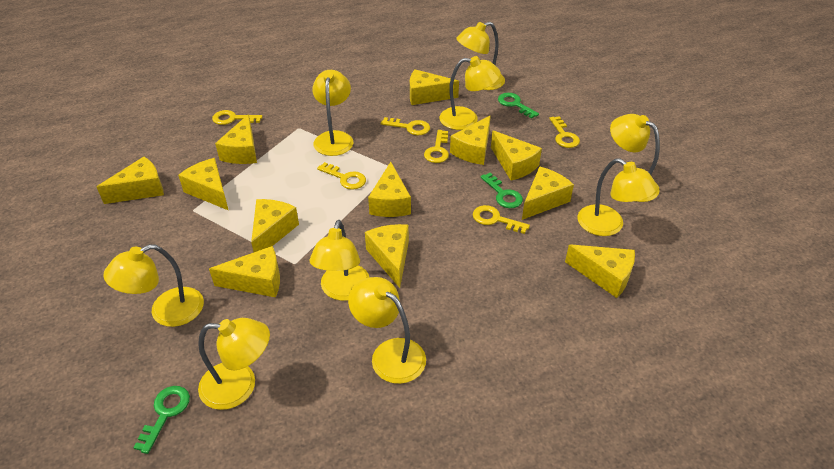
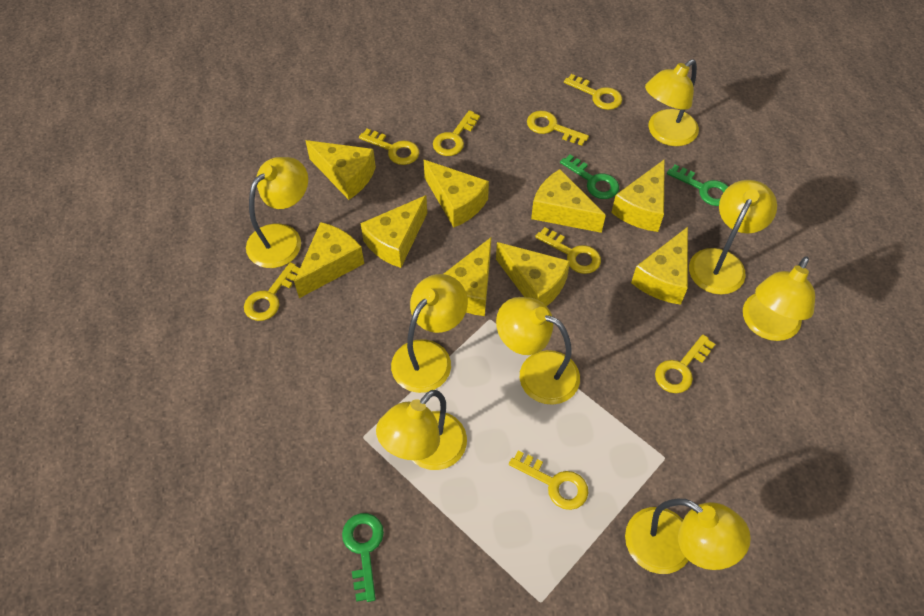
yellow cheese: 12 -> 9
yellow key: 6 -> 8
yellow lamp: 9 -> 8

